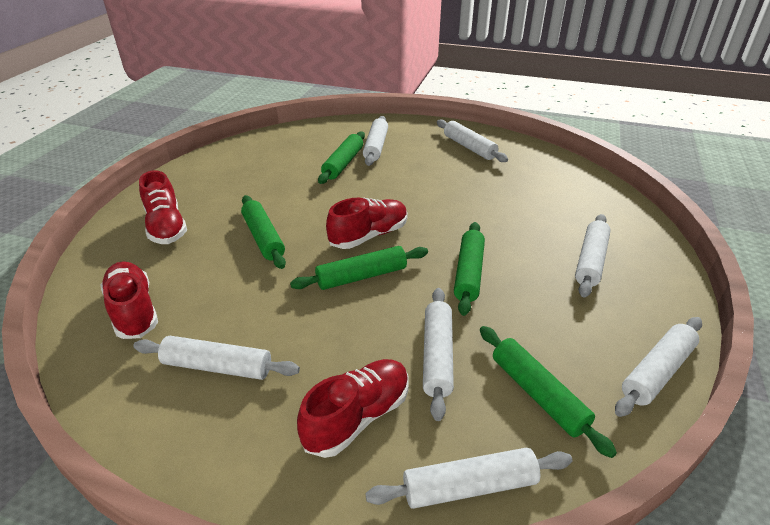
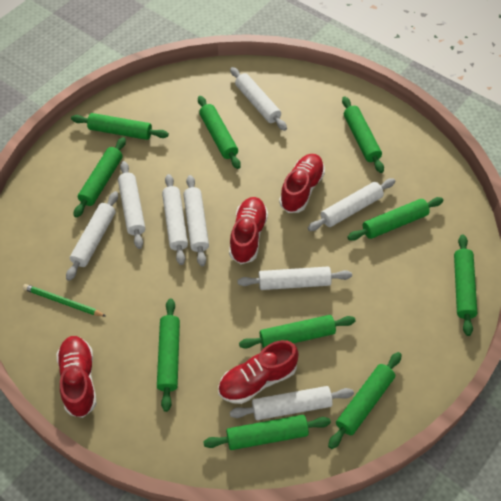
green pencil: 0 -> 1
green rolling pin: 5 -> 10
white rolling pin: 7 -> 8

